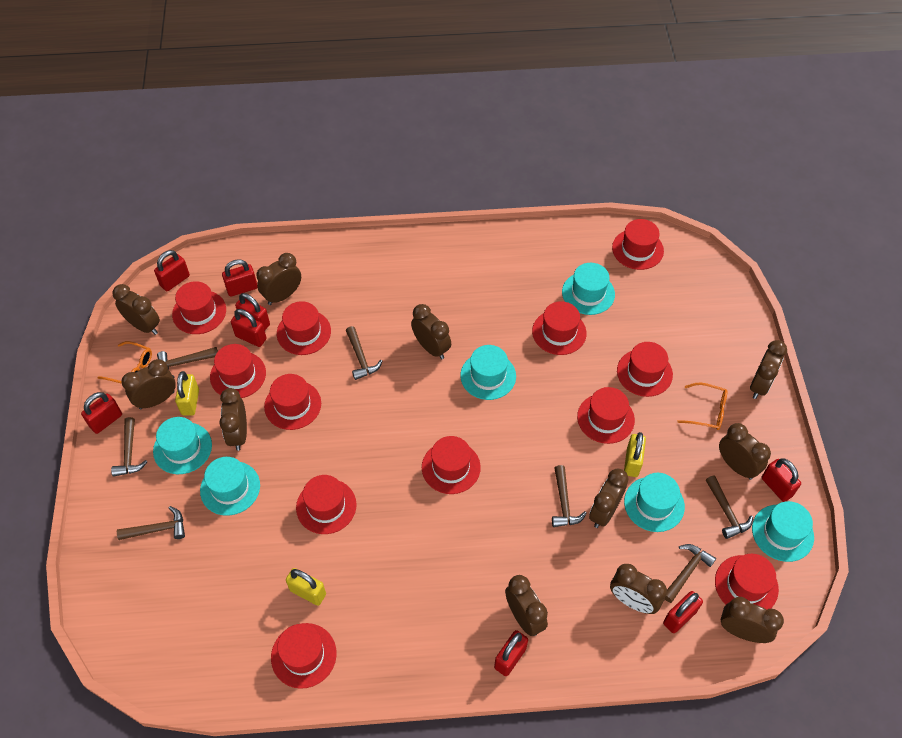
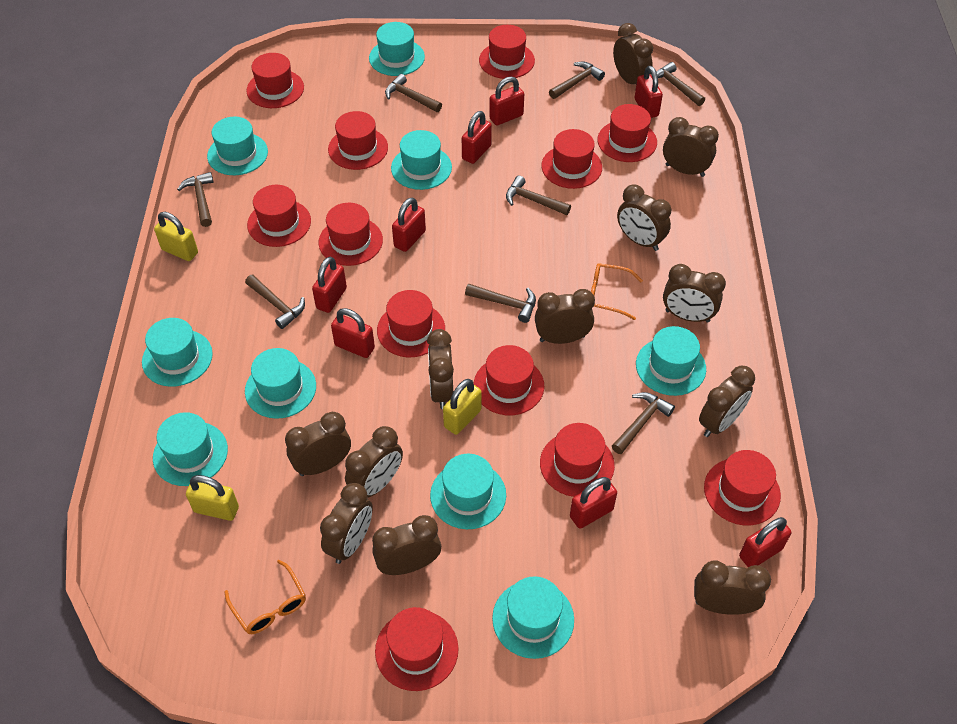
brown clock: 11 -> 12
brown hammer: 7 -> 8
turquoise hat: 6 -> 9

